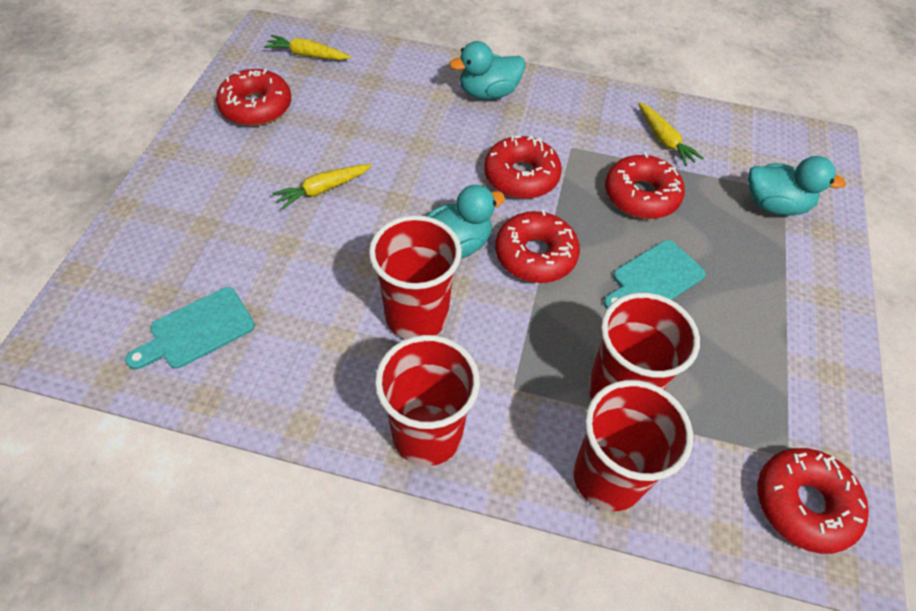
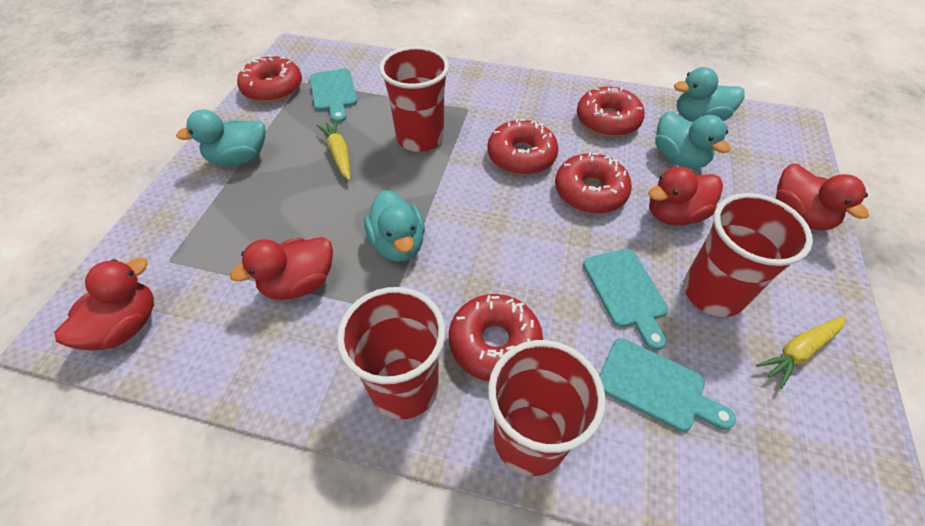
red duck: 0 -> 4
turquoise cutting board: 2 -> 3
turquoise duck: 3 -> 4
yellow carrot: 3 -> 2

